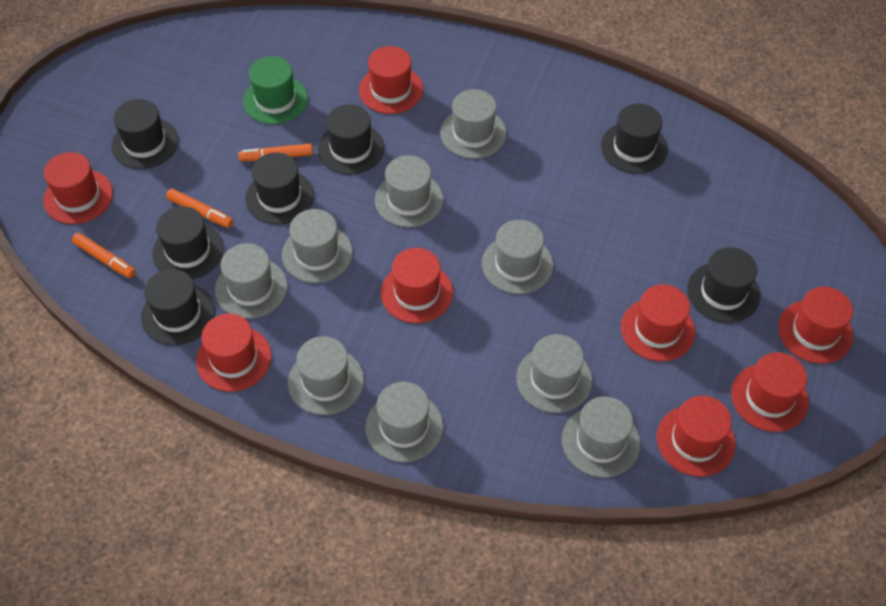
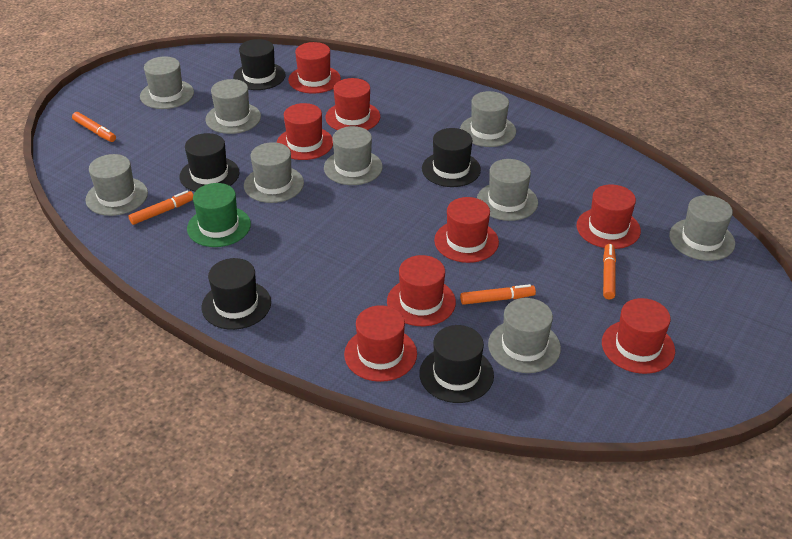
black hat: 7 -> 5
orange marker: 3 -> 4

